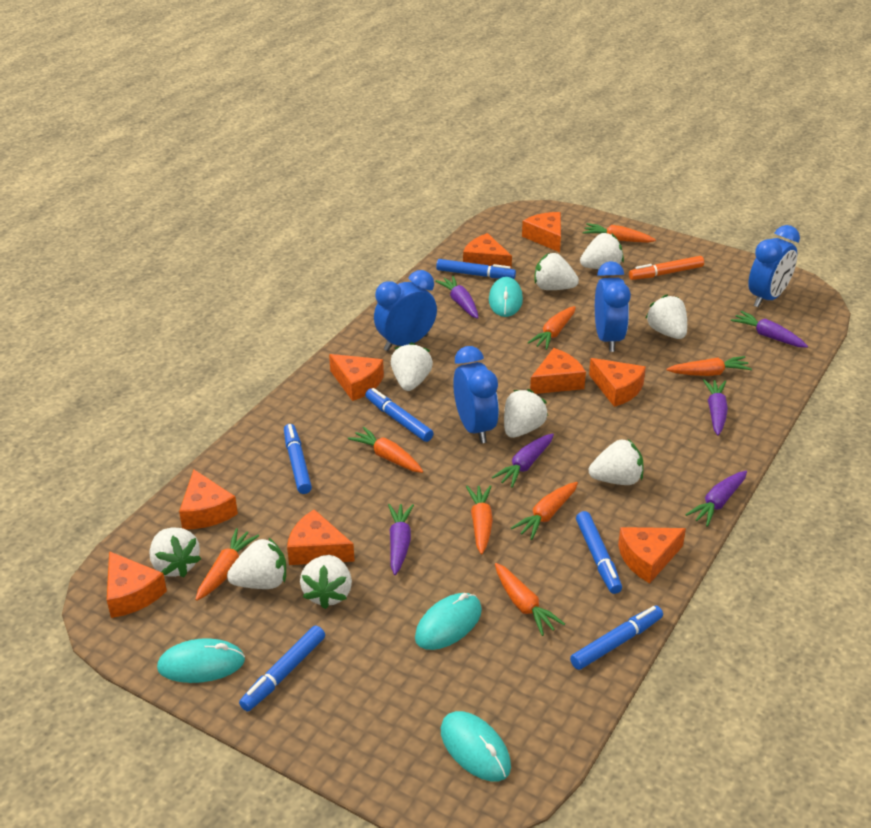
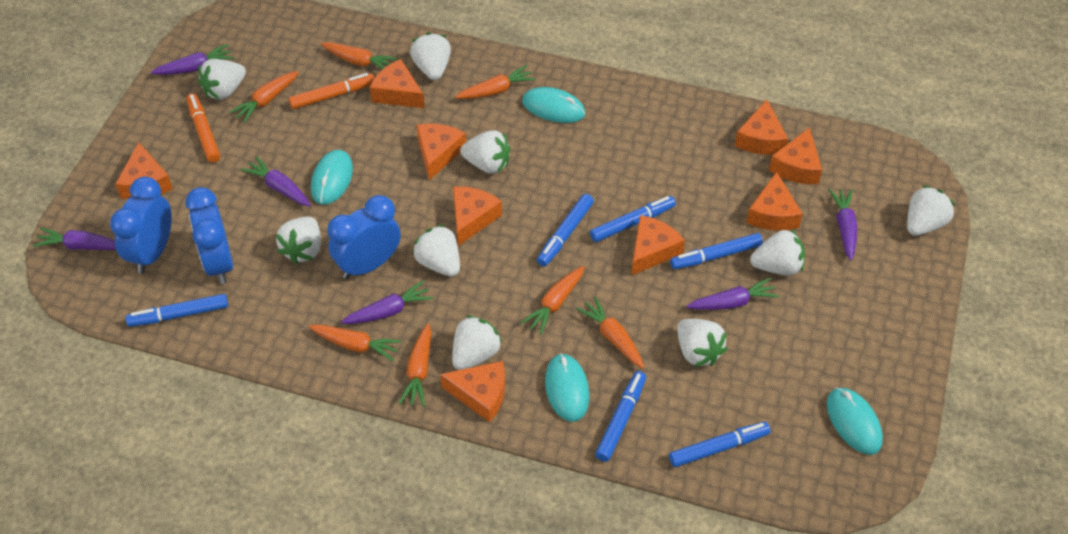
blue clock: 4 -> 3
orange carrot: 8 -> 7
orange marker: 1 -> 2

